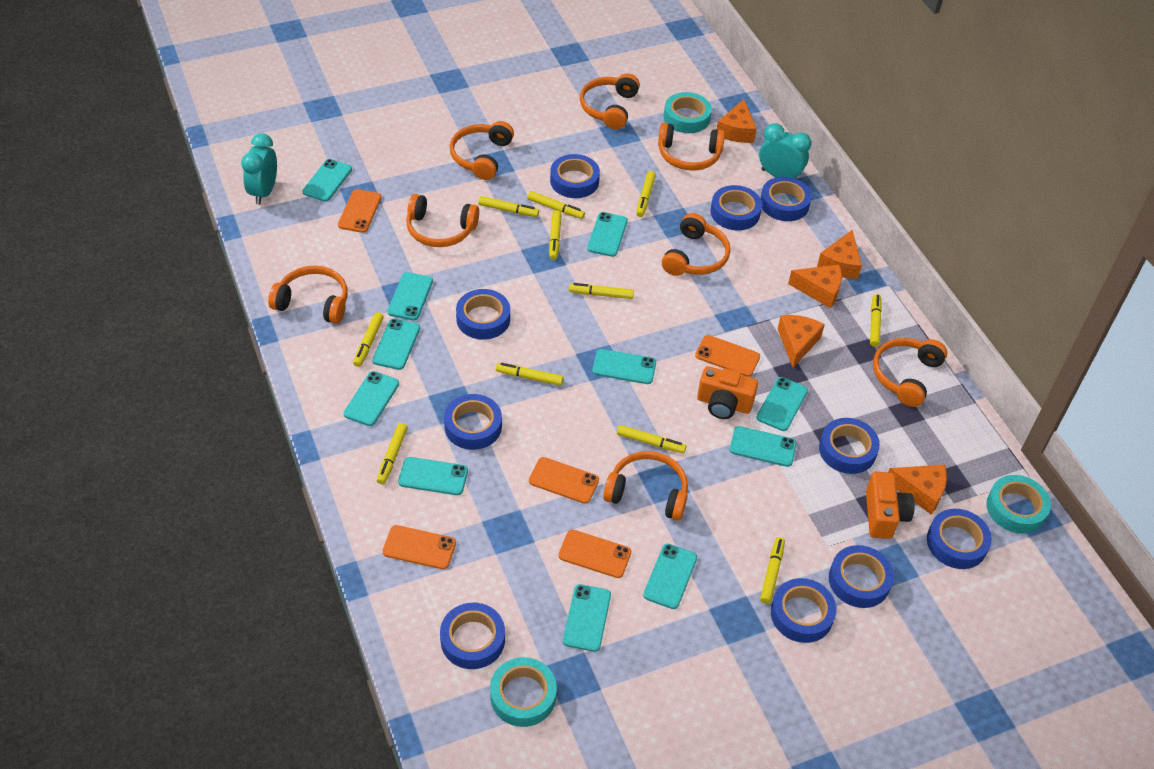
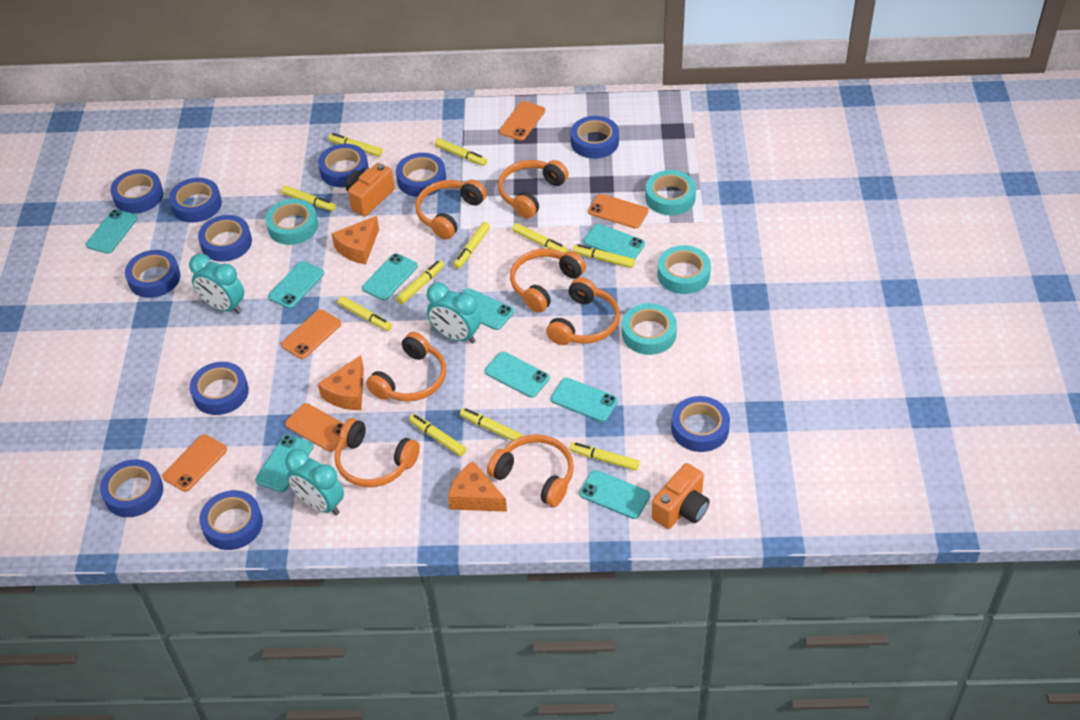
blue tape: 10 -> 11
orange cheese: 5 -> 3
orange headphones: 8 -> 7
turquoise clock: 2 -> 3
turquoise phone: 11 -> 9
turquoise tape: 3 -> 4

